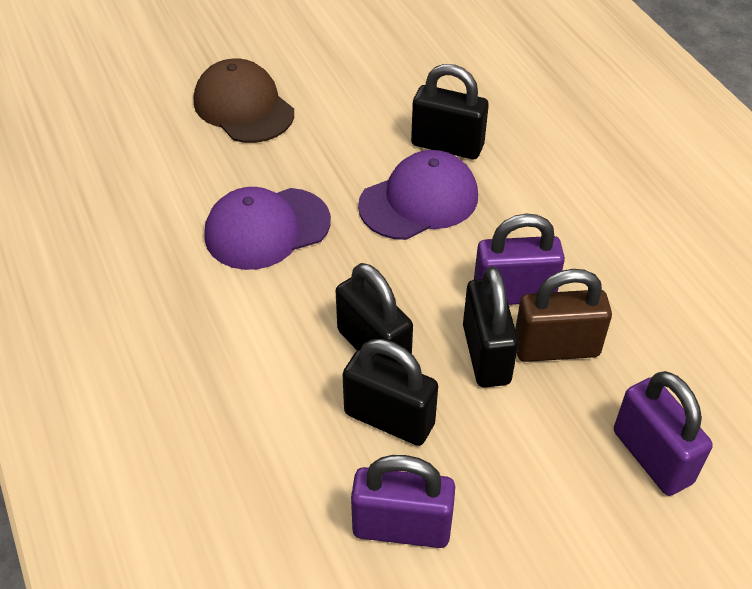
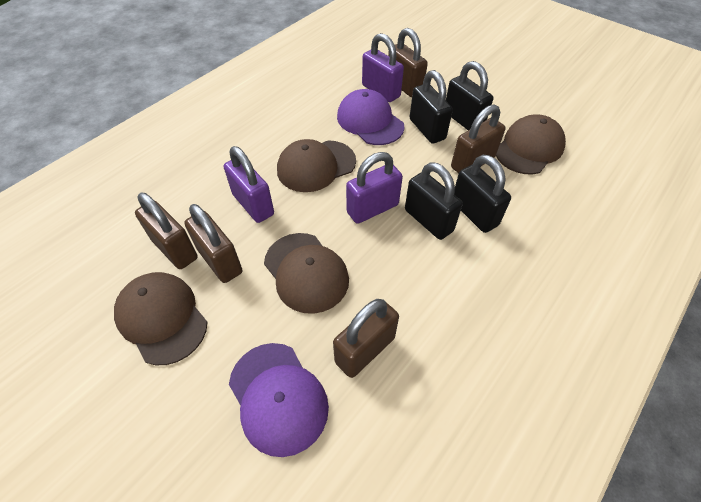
brown cap: 1 -> 4
brown padlock: 1 -> 5

